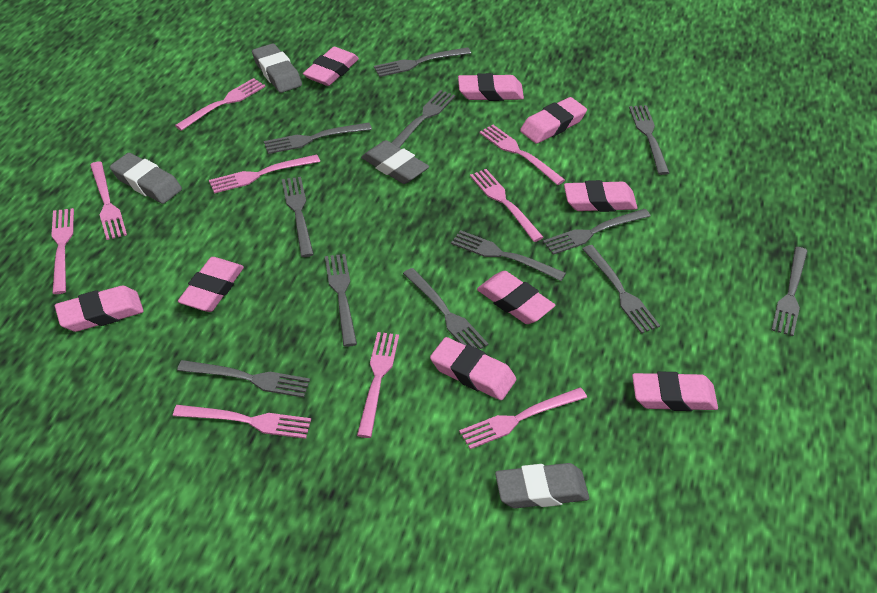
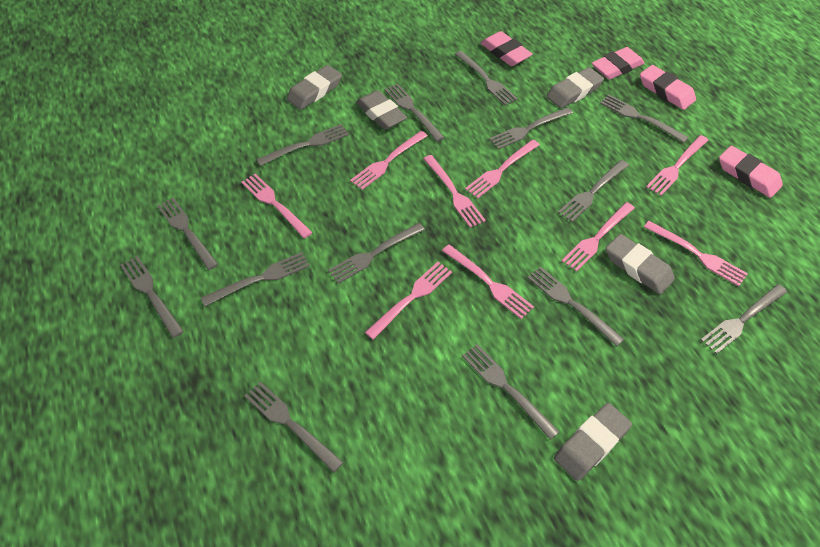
grey eraser: 4 -> 5
grey fork: 12 -> 14
pink eraser: 9 -> 4

